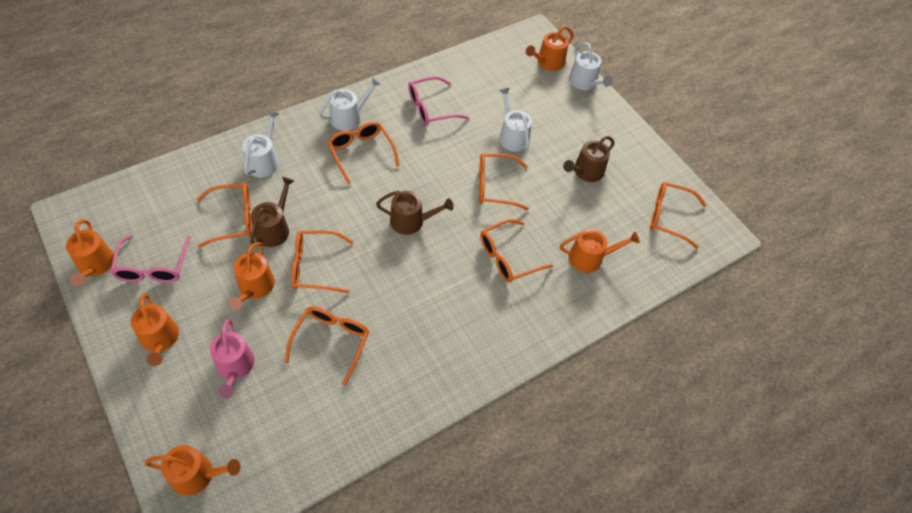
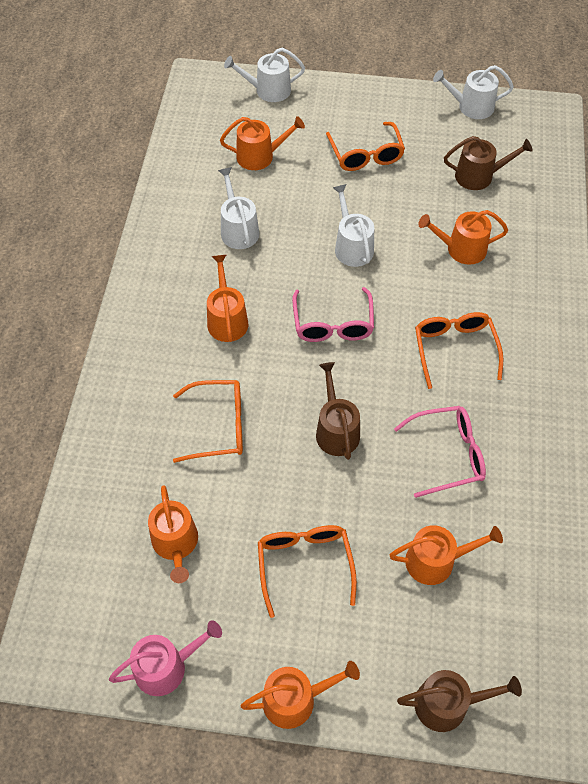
orange glasses: 7 -> 4

